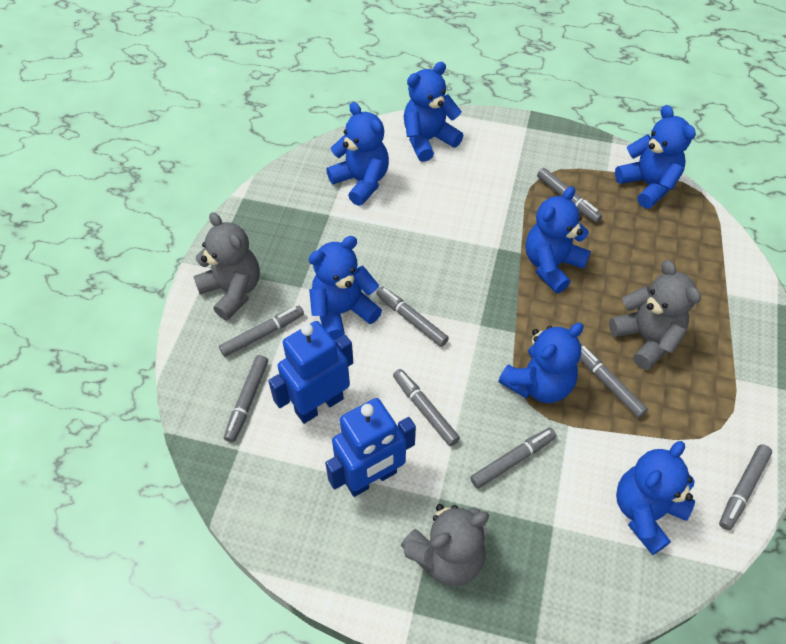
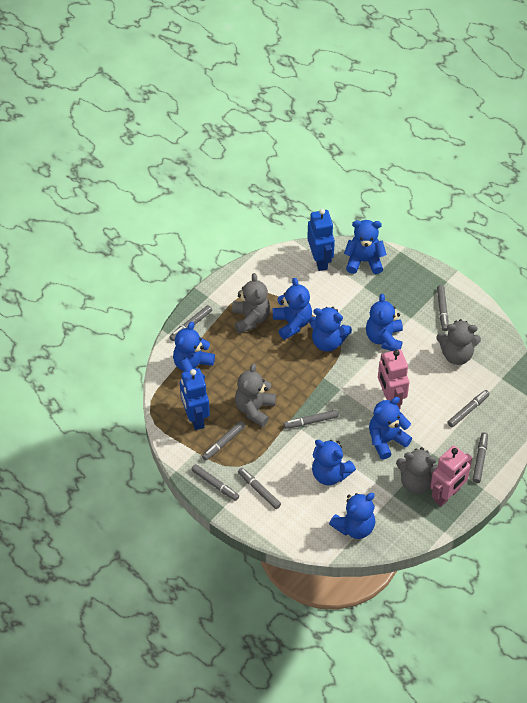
blue teddy bear: 7 -> 8
grey teddy bear: 3 -> 4
pink robot: 0 -> 2

